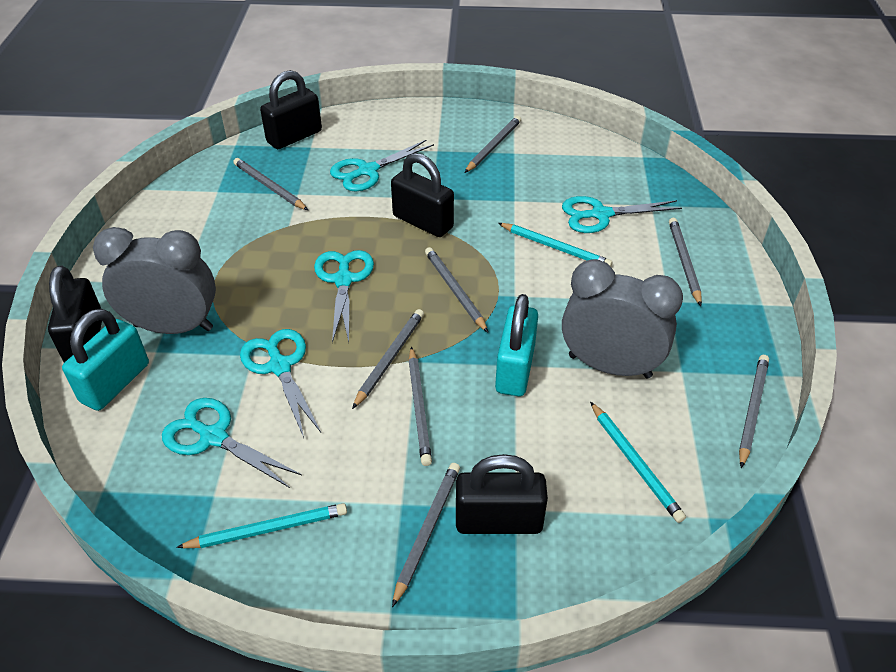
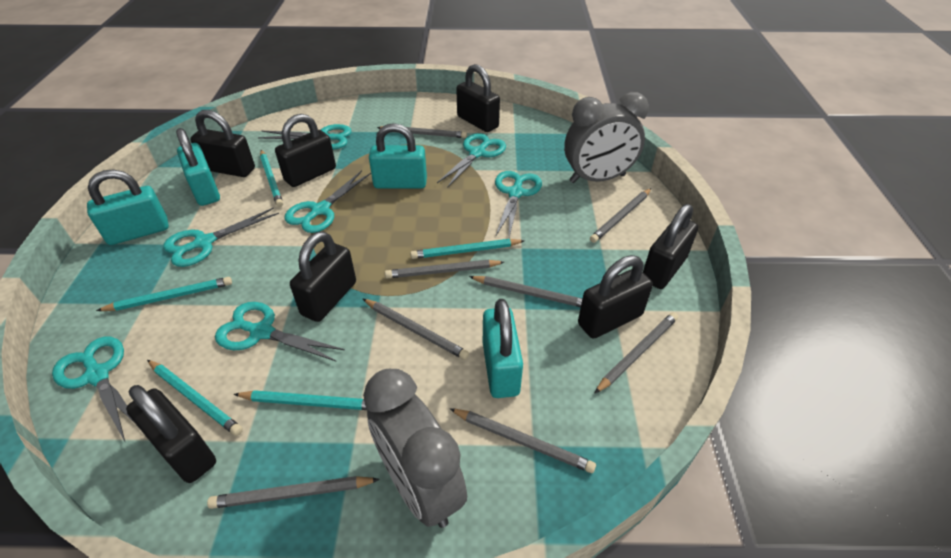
black padlock: 4 -> 7
turquoise padlock: 2 -> 4
turquoise pencil: 3 -> 5
turquoise scissors: 5 -> 7

